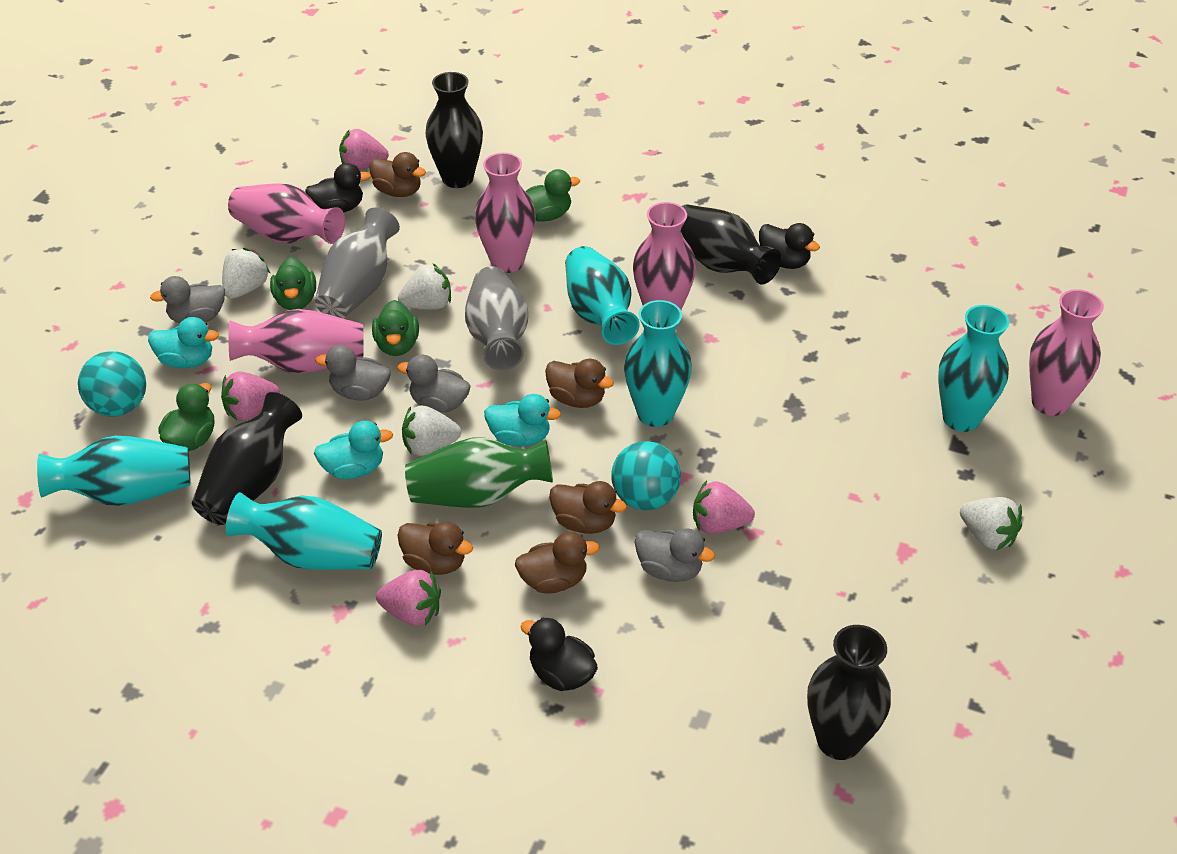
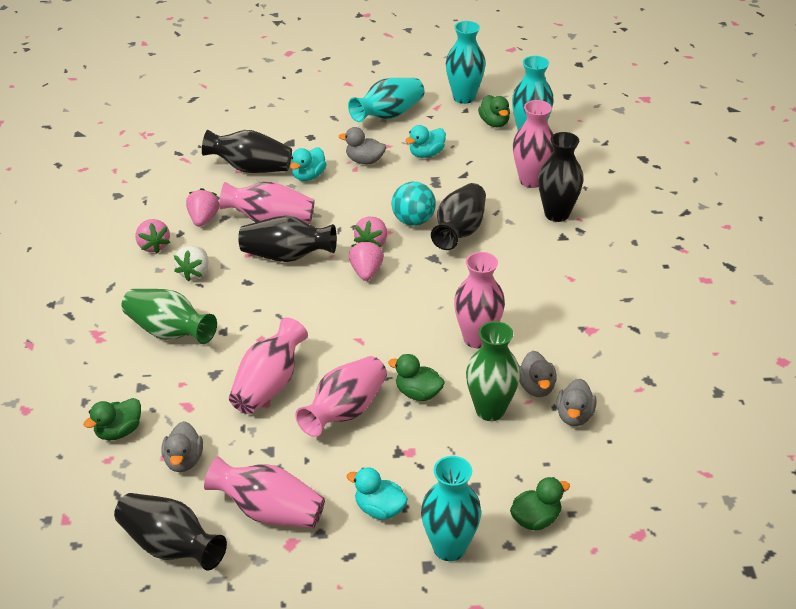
black duck: 3 -> 0
black vase: 4 -> 5
brown duck: 5 -> 0
green vase: 1 -> 2
grey vase: 2 -> 0
pink vase: 5 -> 6
turquoise ball: 2 -> 1
turquoise vase: 5 -> 4
white strawberry: 4 -> 1

